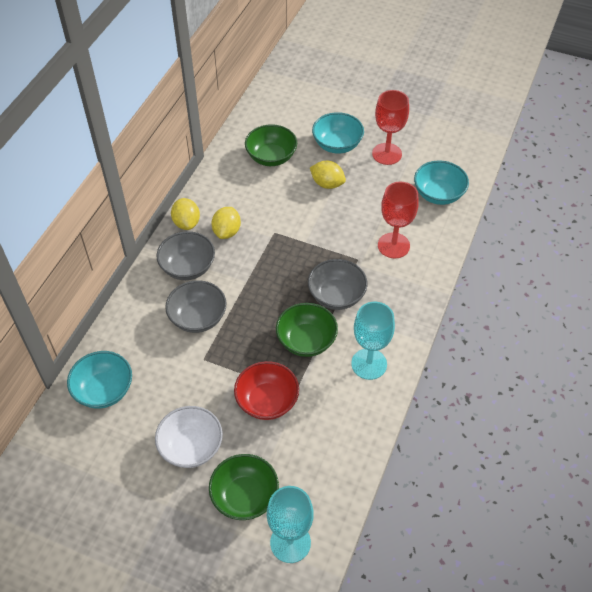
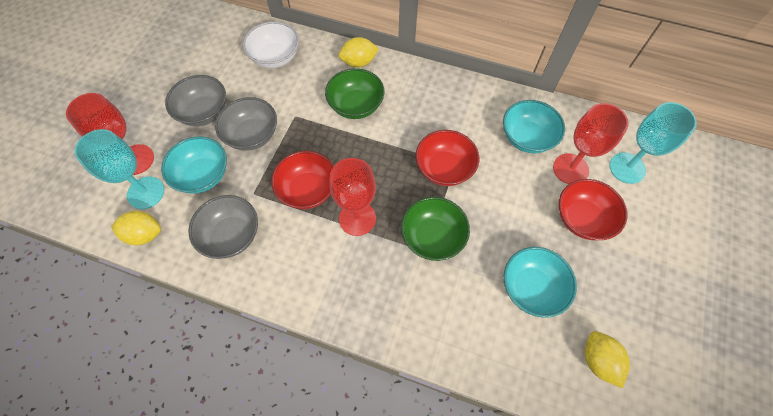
green bowl: 3 -> 2
red bowl: 1 -> 3
red goblet: 2 -> 3

